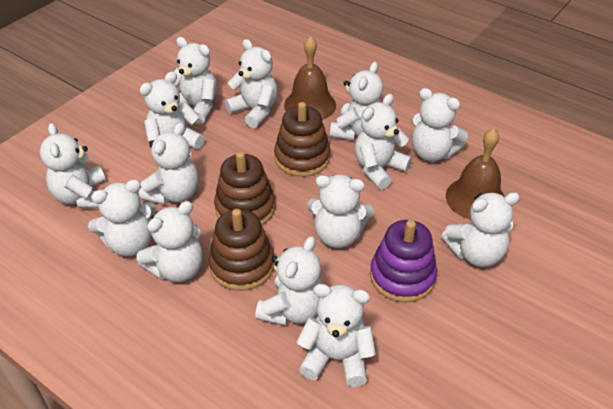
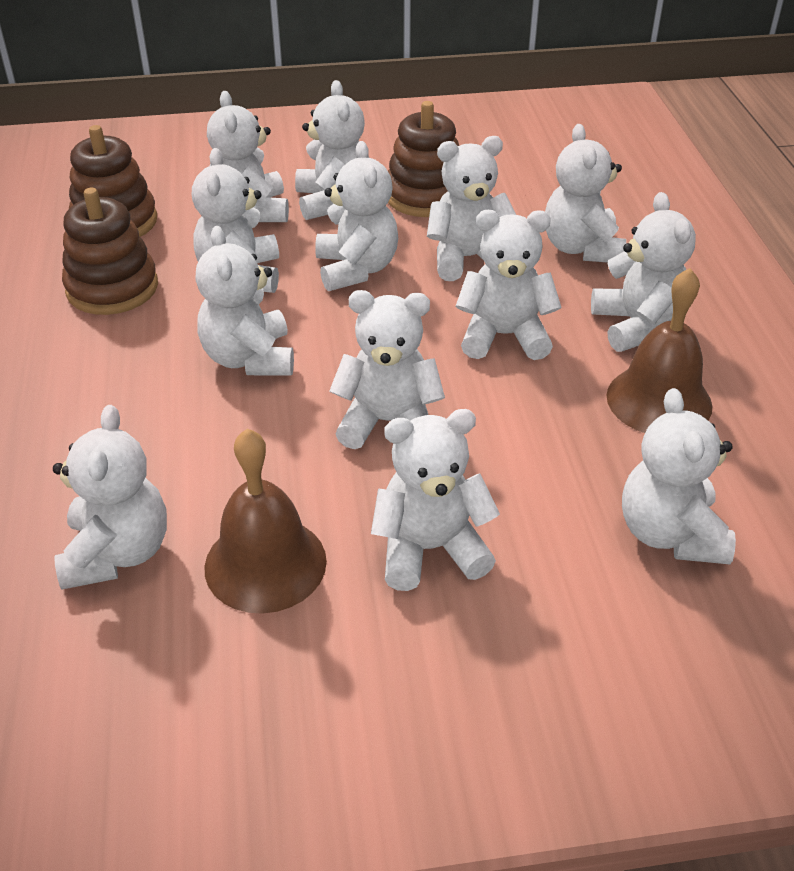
purple stacking toy: 1 -> 0
white teddy bear: 14 -> 13

